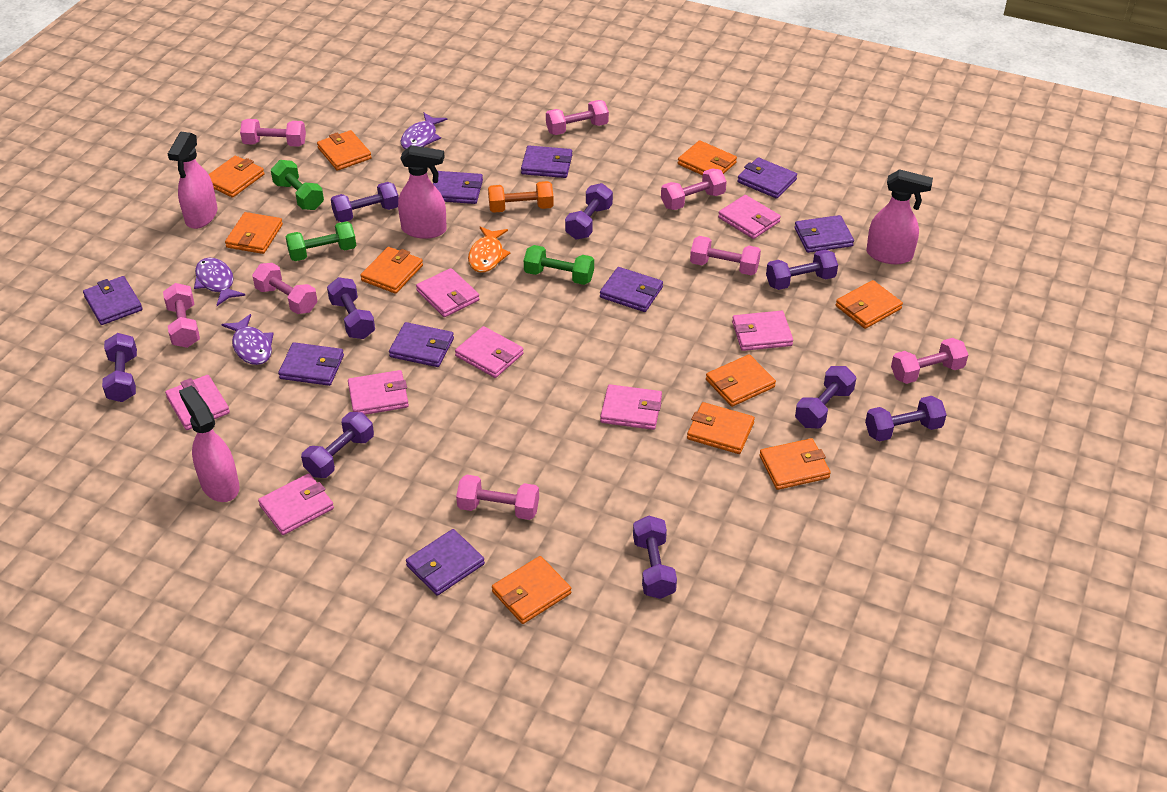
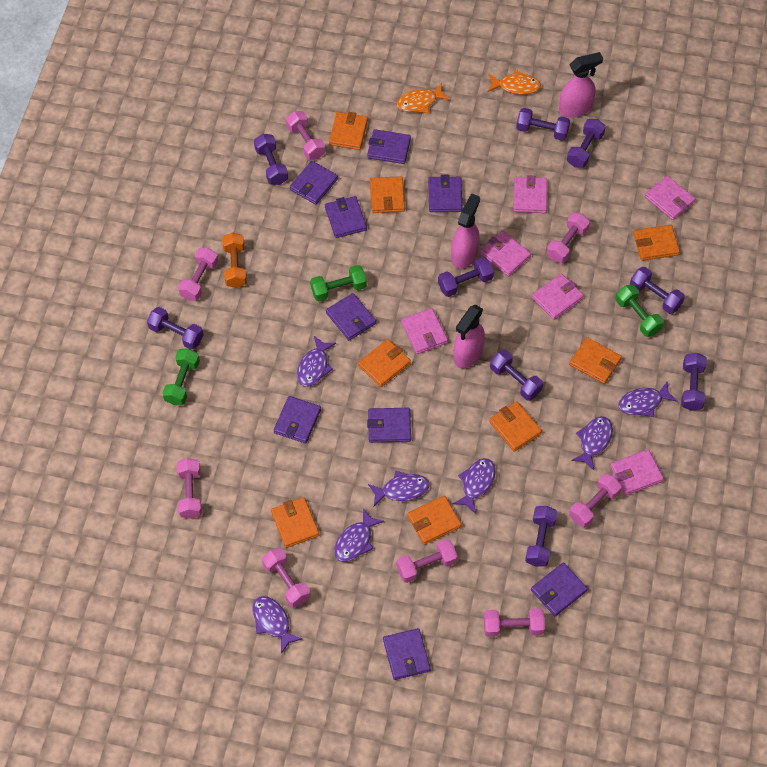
orange fish: 1 -> 2
orange wallet: 10 -> 8
pink spray bottle: 4 -> 3
pink wallet: 8 -> 6
purple fish: 3 -> 7

